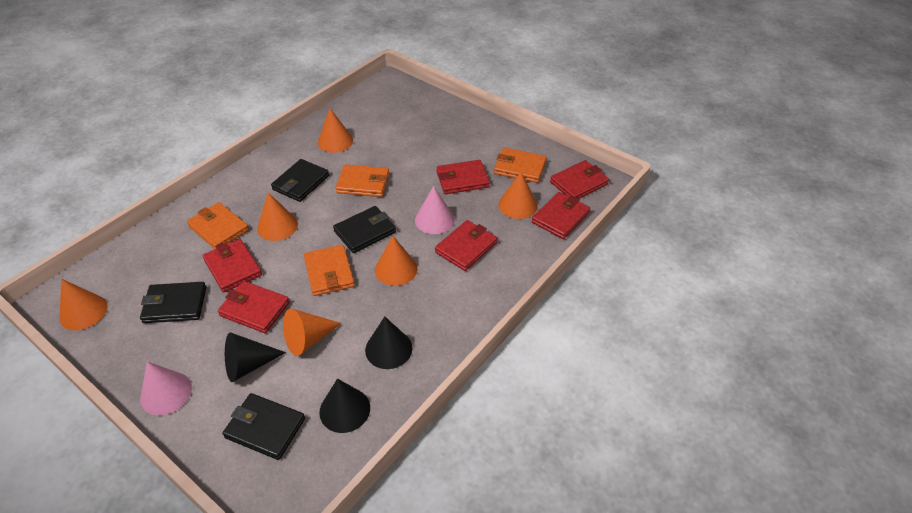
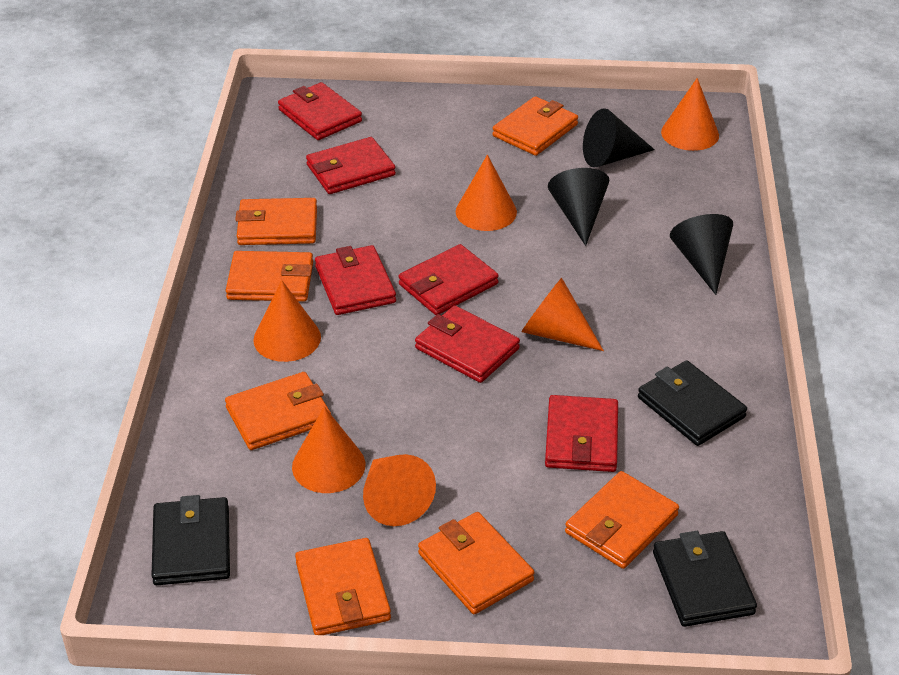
black wallet: 4 -> 3
orange wallet: 4 -> 7
pink cone: 2 -> 0

